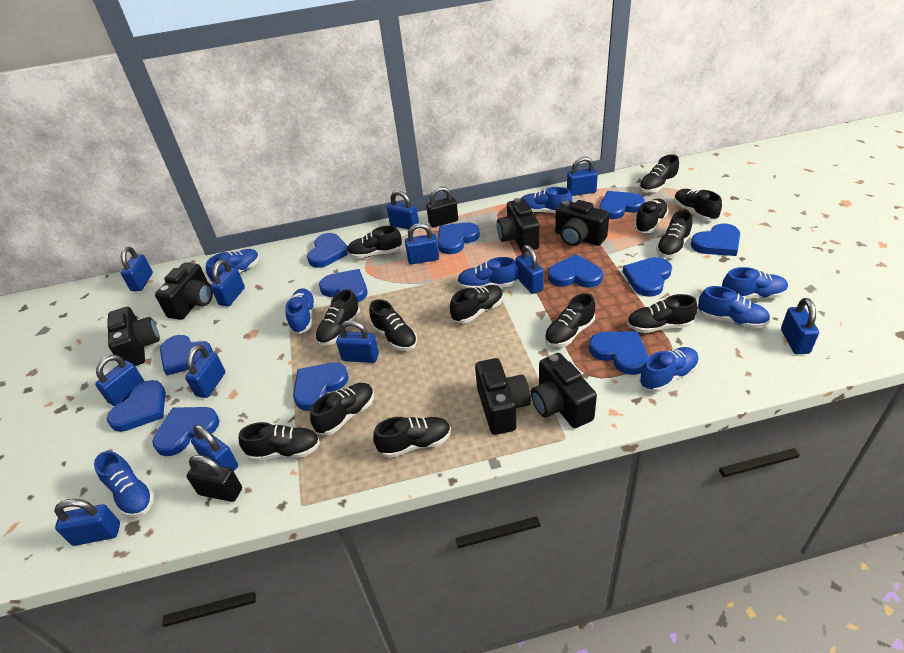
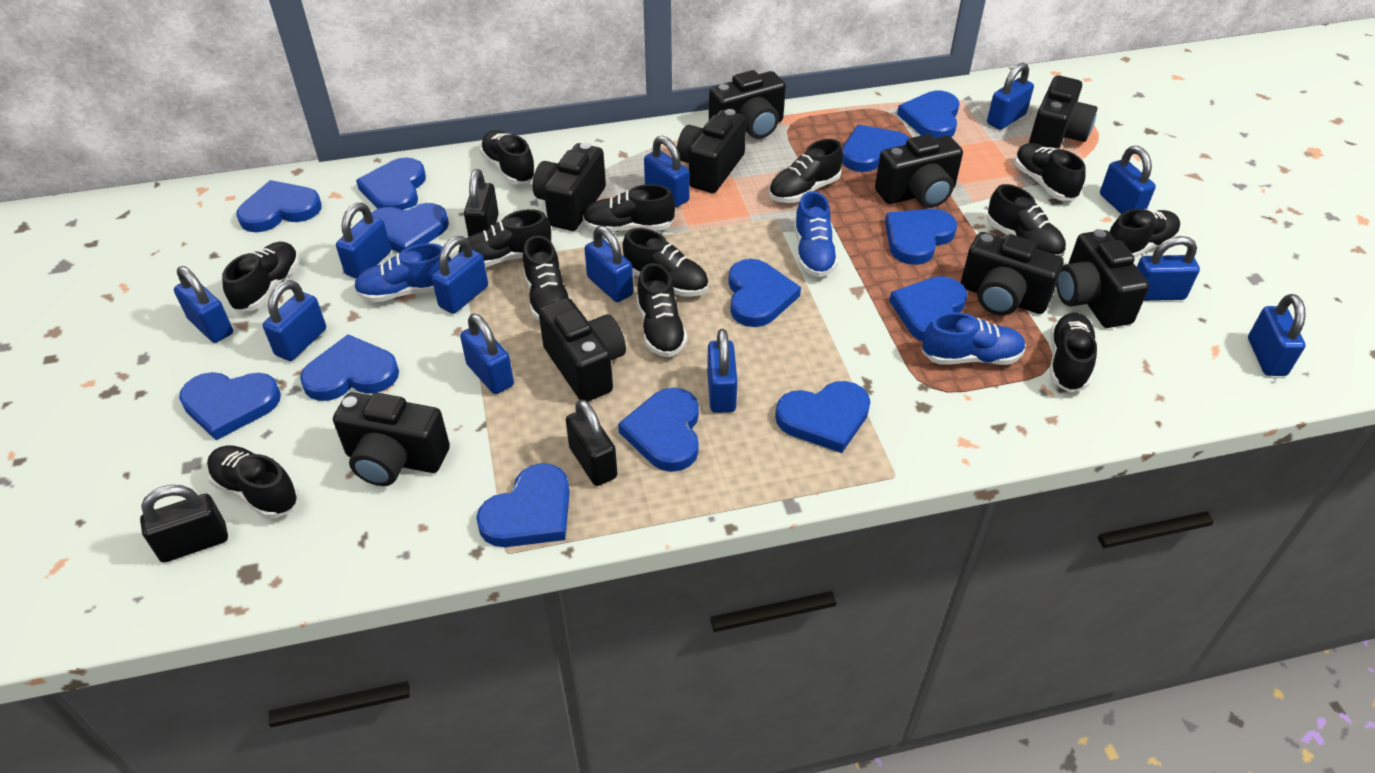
black camera: 6 -> 9
black padlock: 2 -> 3
blue heart: 12 -> 13
blue shoe: 8 -> 3

